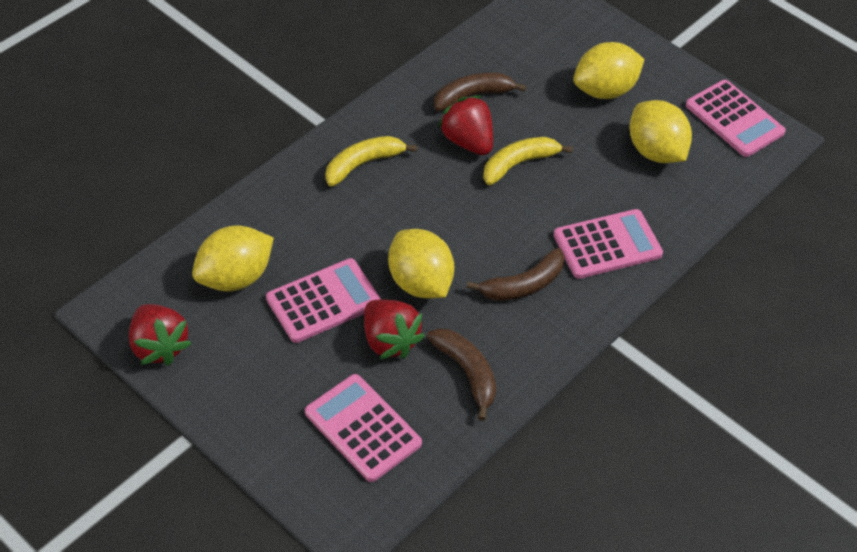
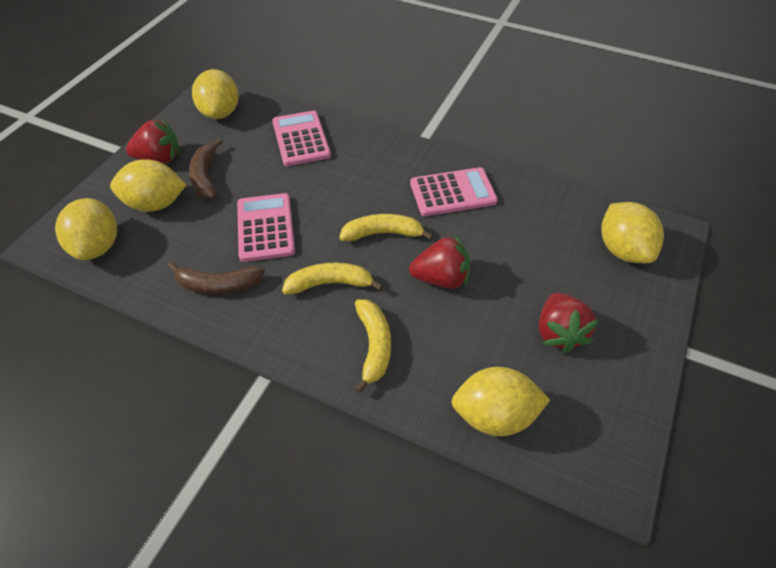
brown banana: 3 -> 2
pink calculator: 4 -> 3
yellow banana: 2 -> 3
yellow lemon: 4 -> 5

